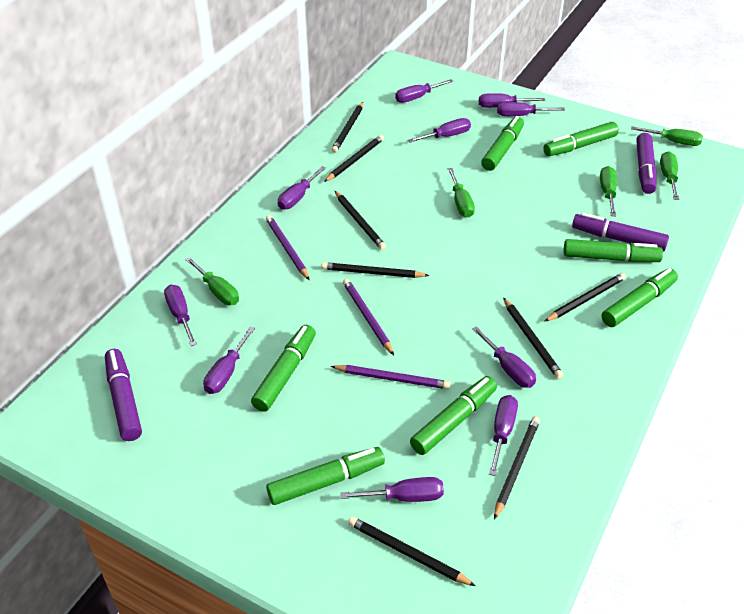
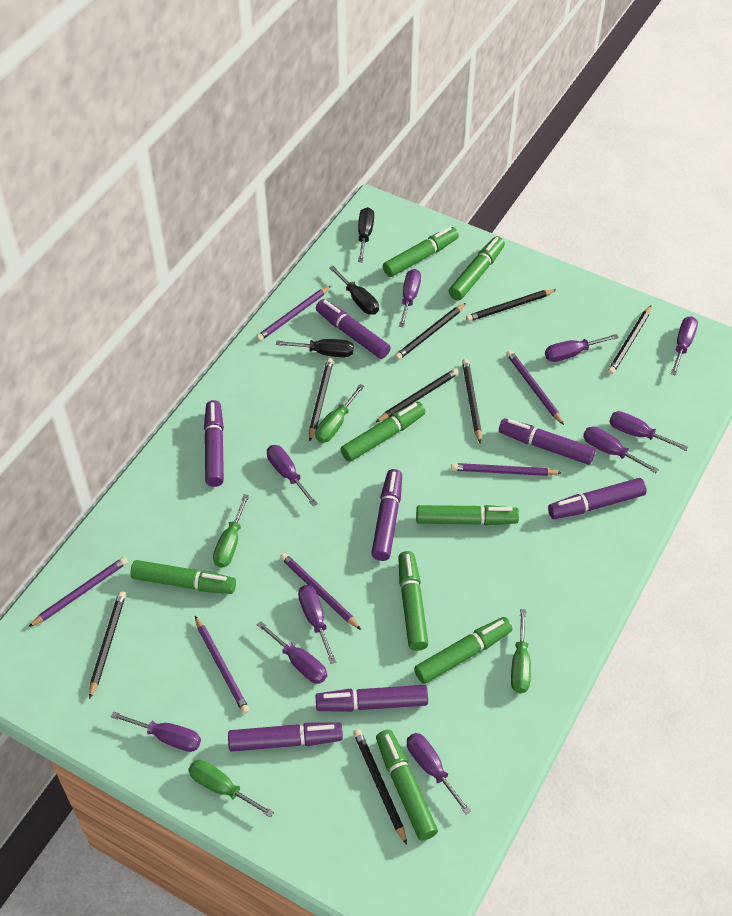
black screwdriver: 0 -> 3
green marker: 7 -> 8
green screwdriver: 5 -> 4
purple marker: 3 -> 7
purple pencil: 3 -> 6

